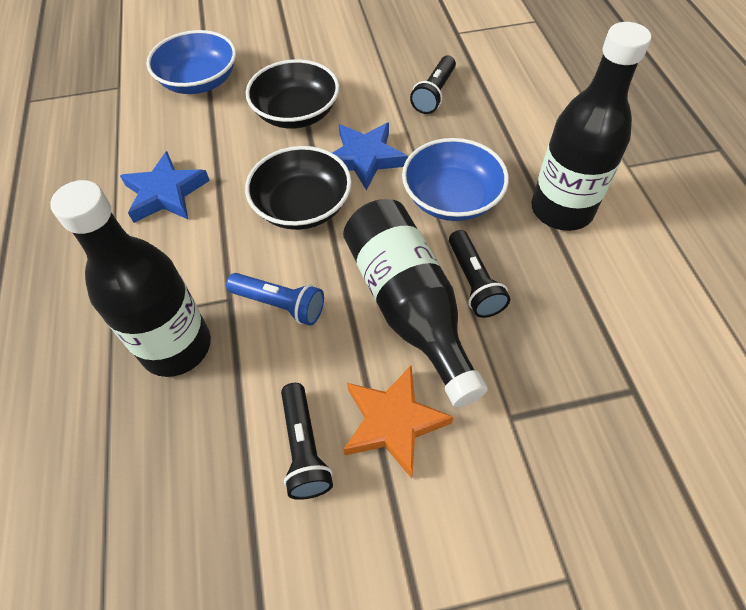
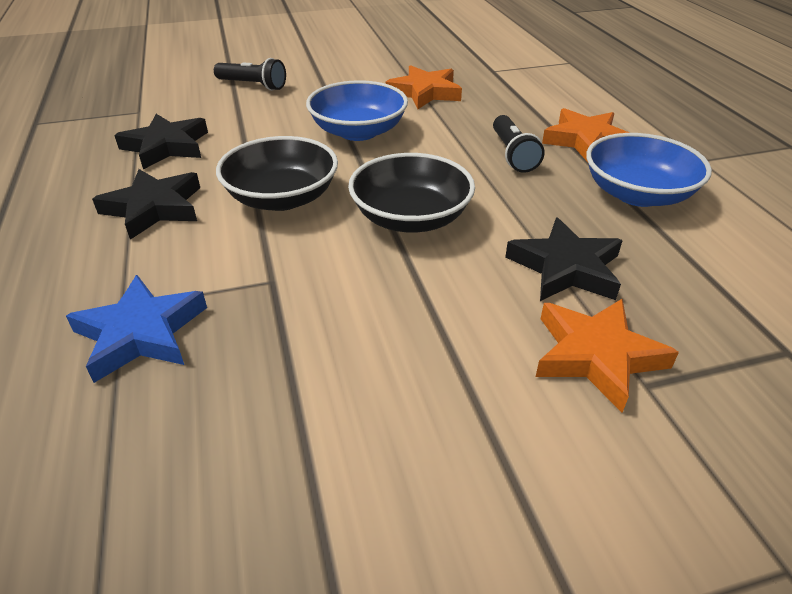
black bottle: 3 -> 0
black flashlight: 3 -> 2
black star: 0 -> 3
blue flashlight: 1 -> 0
blue star: 2 -> 1
orange star: 1 -> 3

